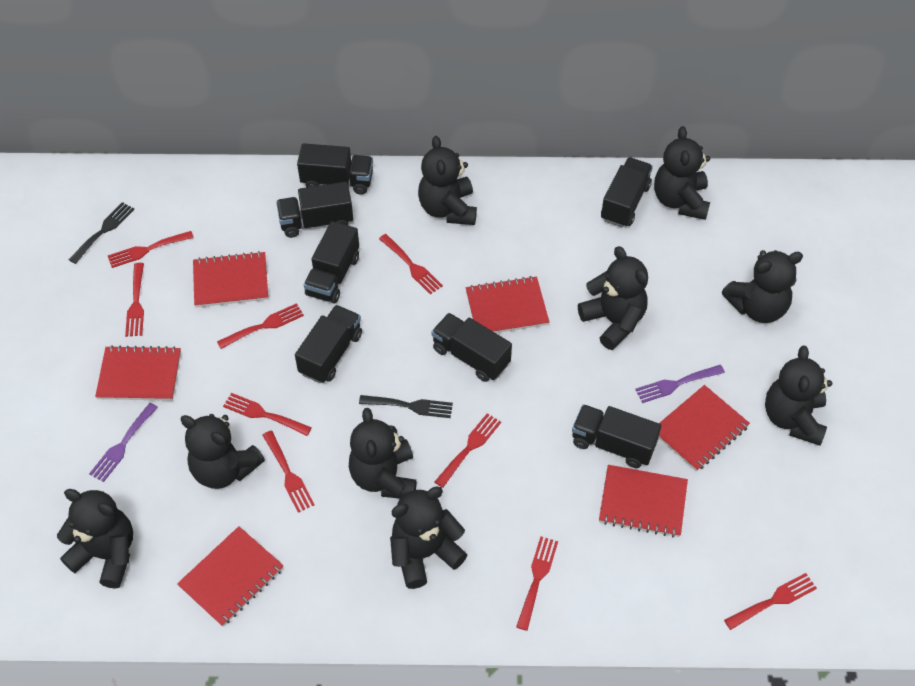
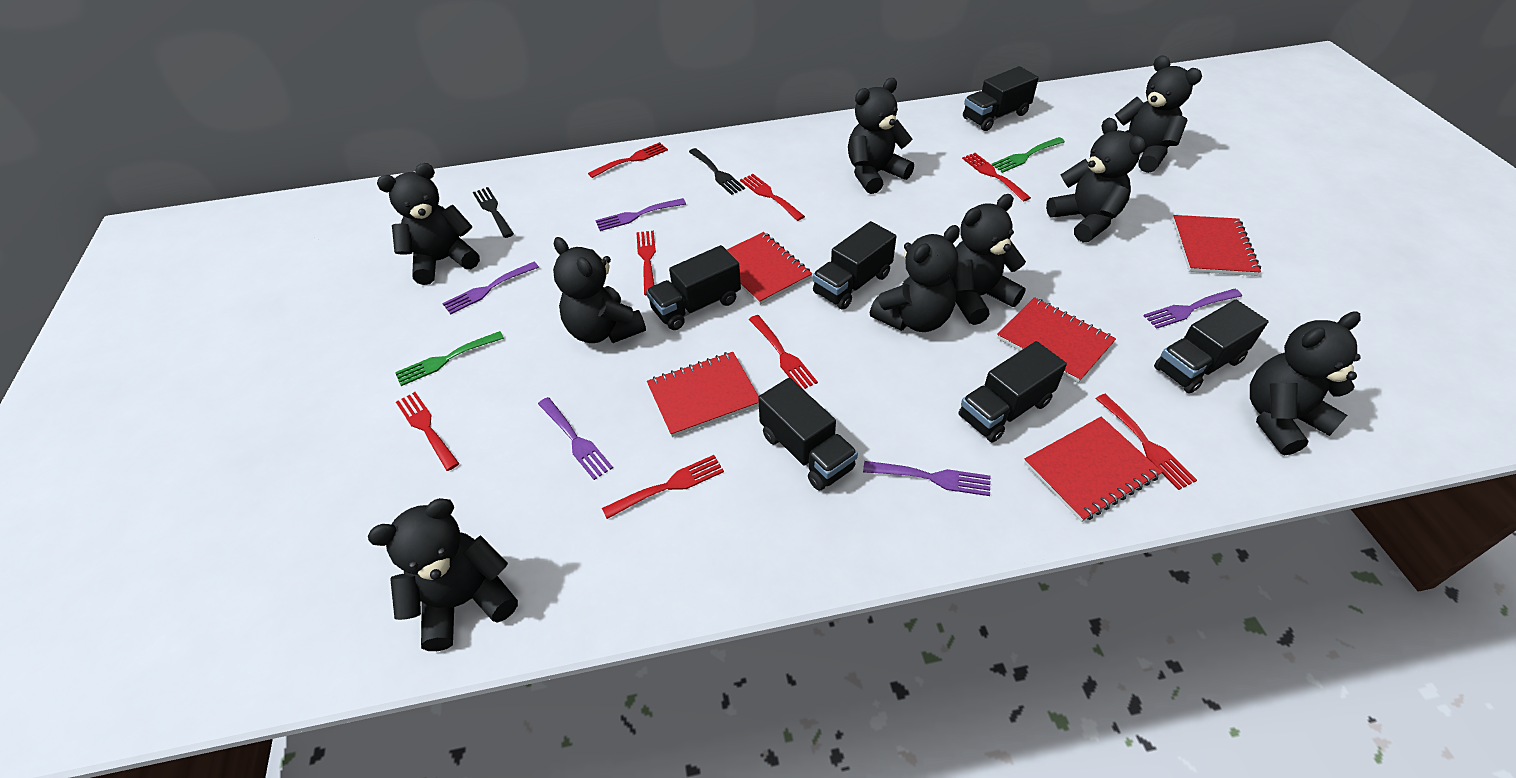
black truck: 7 -> 6
green fork: 0 -> 2
purple fork: 2 -> 5
red fork: 9 -> 8
red notebook: 6 -> 5

